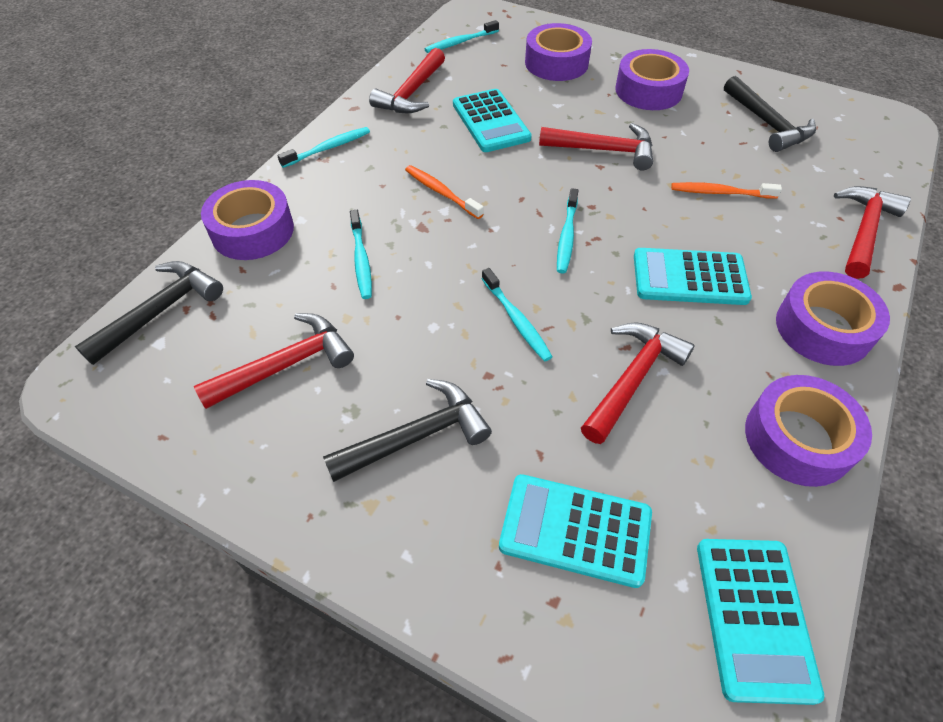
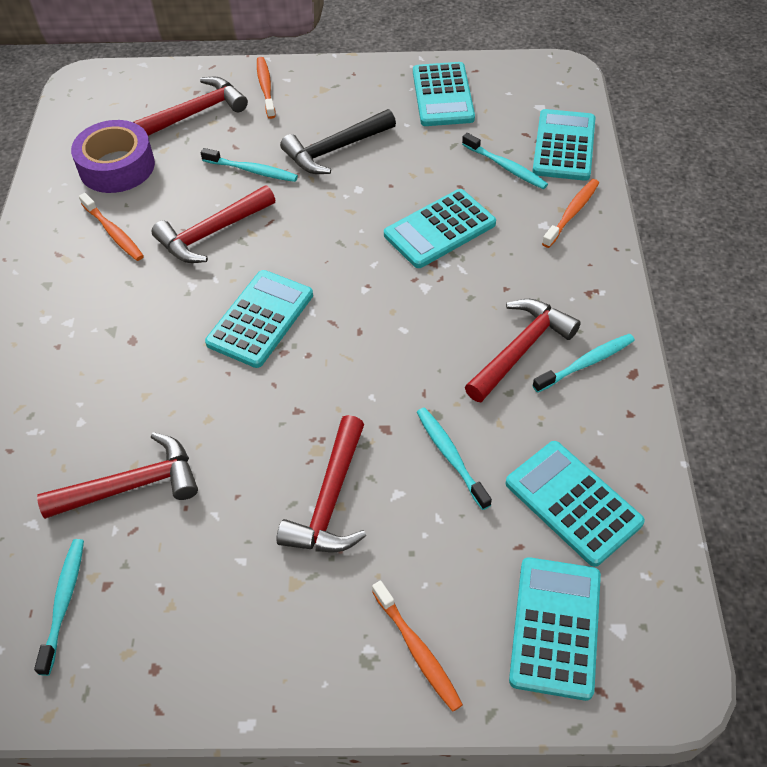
black hammer: 3 -> 1
orange toothbrush: 2 -> 4
purple tape: 5 -> 1
turquoise calculator: 4 -> 6

